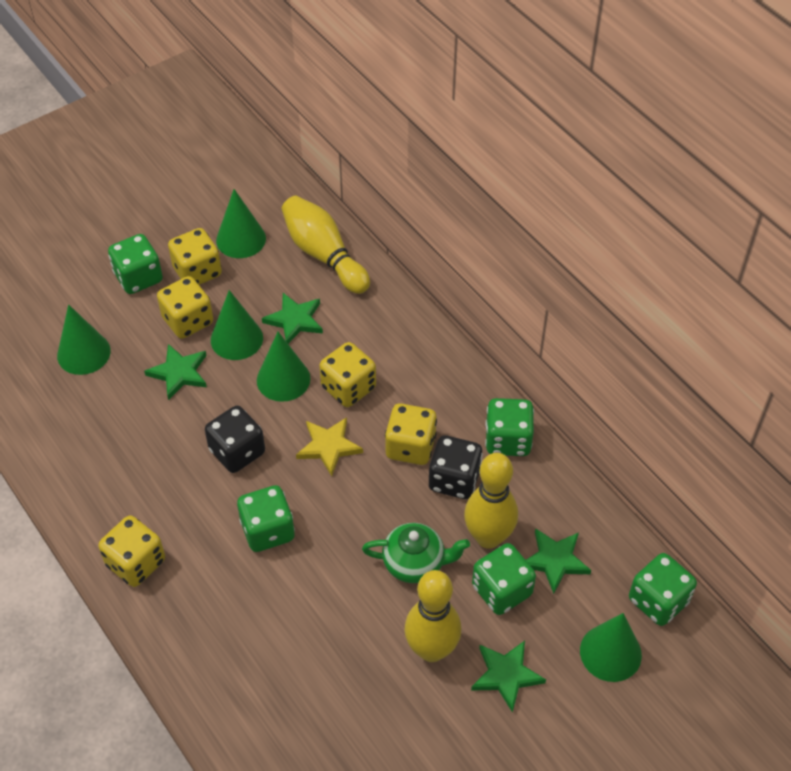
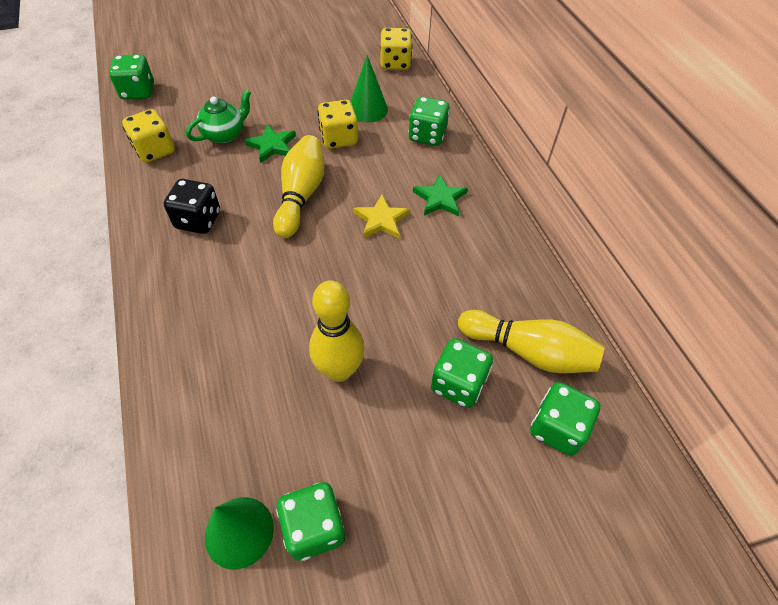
black dice: 2 -> 1
green cone: 5 -> 2
green star: 4 -> 2
yellow dice: 5 -> 3

